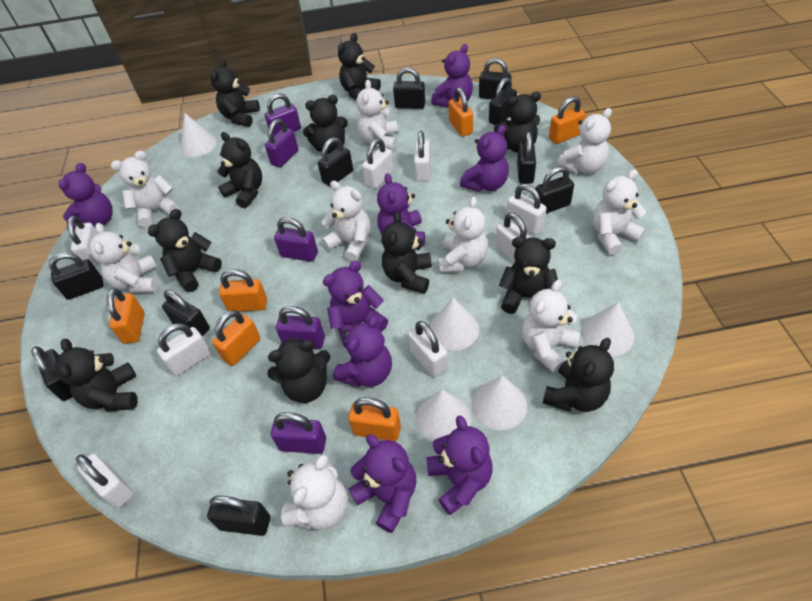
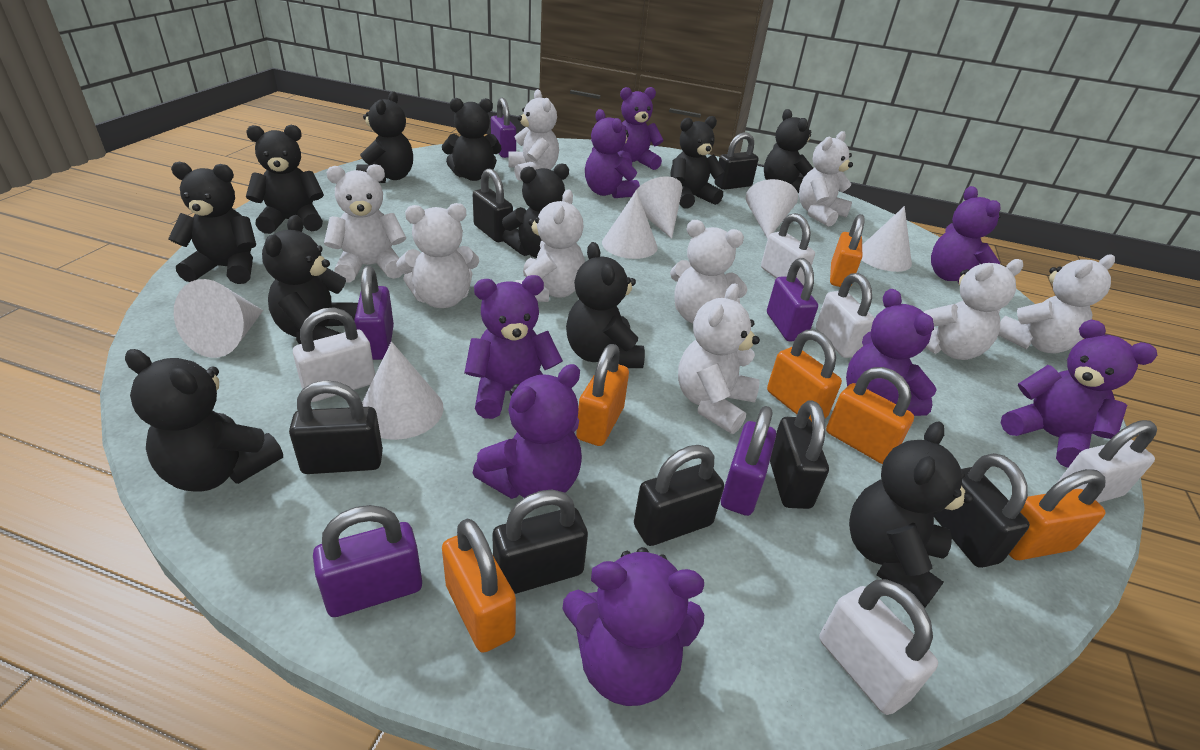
black padlock: 10 -> 7
white cone: 5 -> 6
white padlock: 8 -> 5

